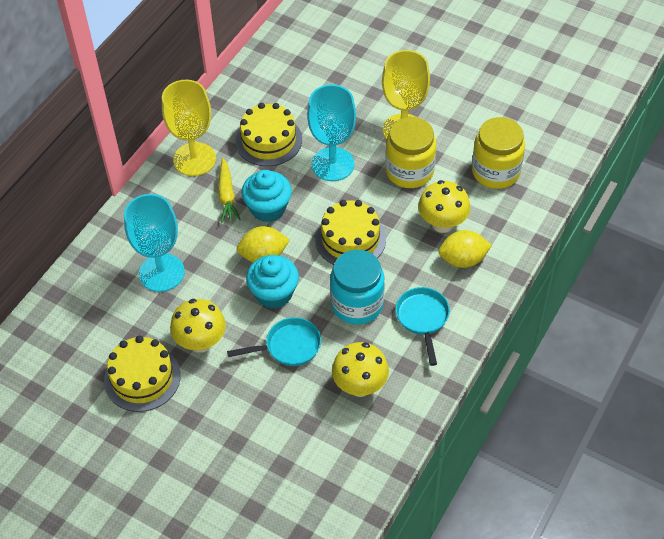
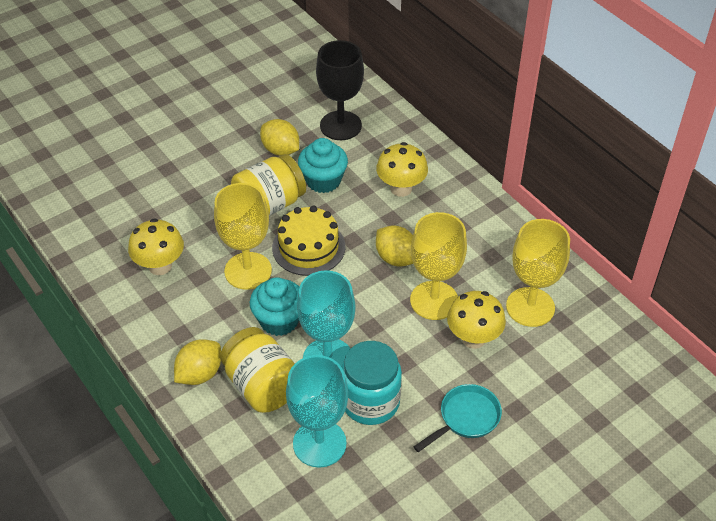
black goblet: 0 -> 1
turquoise pan: 2 -> 1
yellow cake: 3 -> 1
yellow carrot: 1 -> 0
yellow goblet: 2 -> 3
yellow lemon: 2 -> 3

